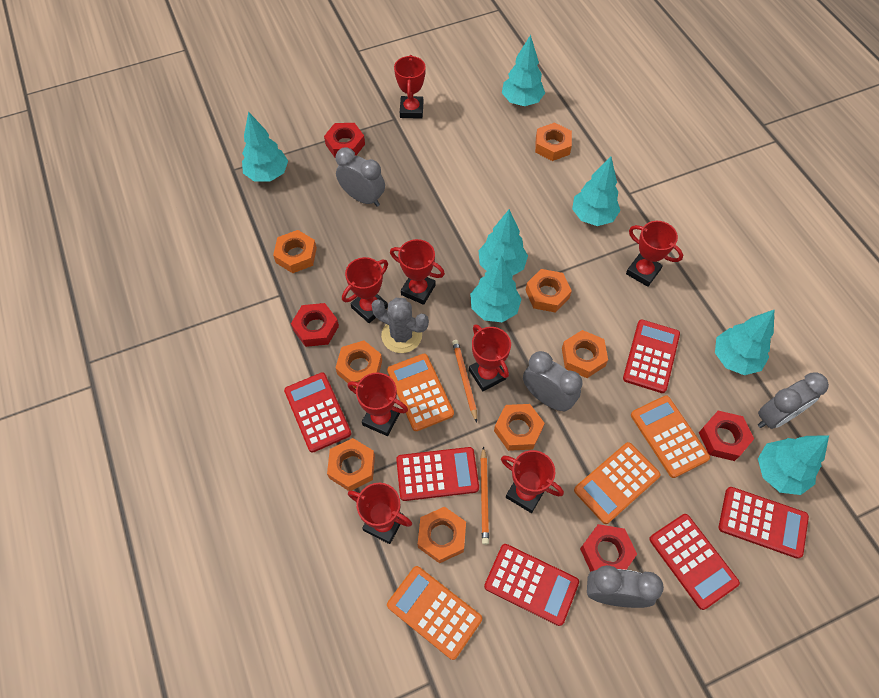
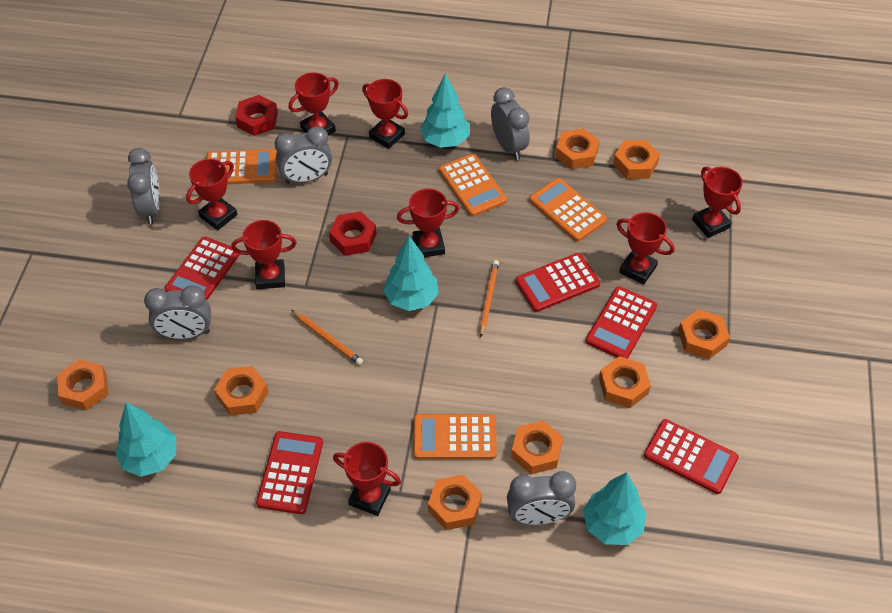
grey cactus: 1 -> 0
grey clock: 4 -> 5
red calculator: 6 -> 5
red nut: 4 -> 2
turquoise tree: 7 -> 4

